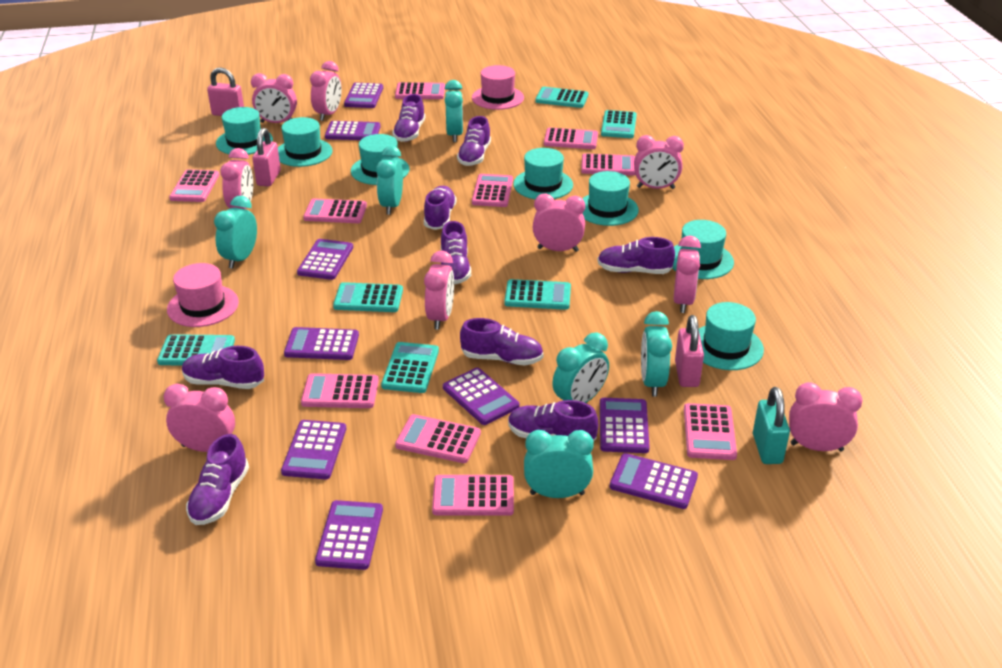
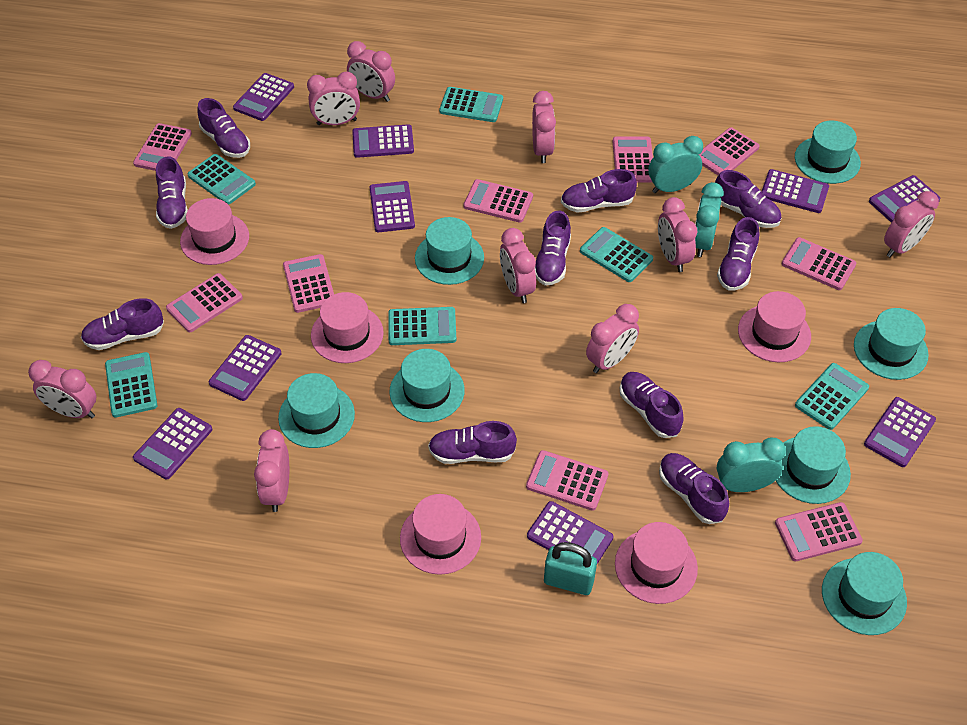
pink calculator: 10 -> 9
pink hat: 2 -> 5
pink padlock: 3 -> 0
purple shoe: 9 -> 10
turquoise clock: 6 -> 3

